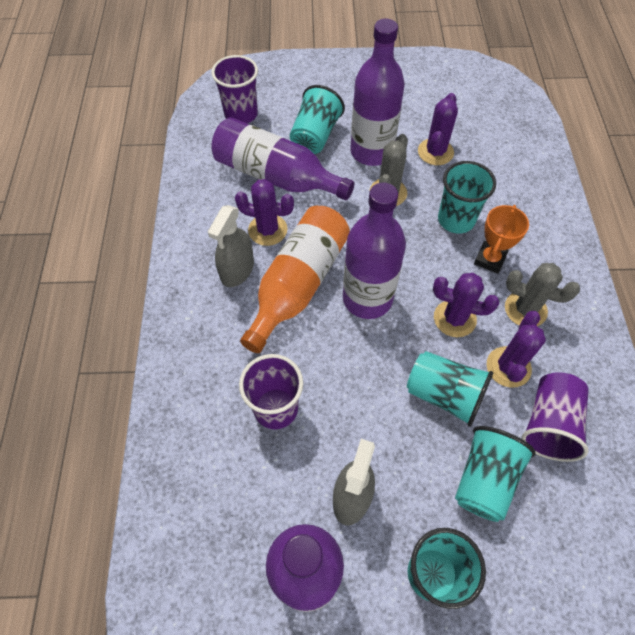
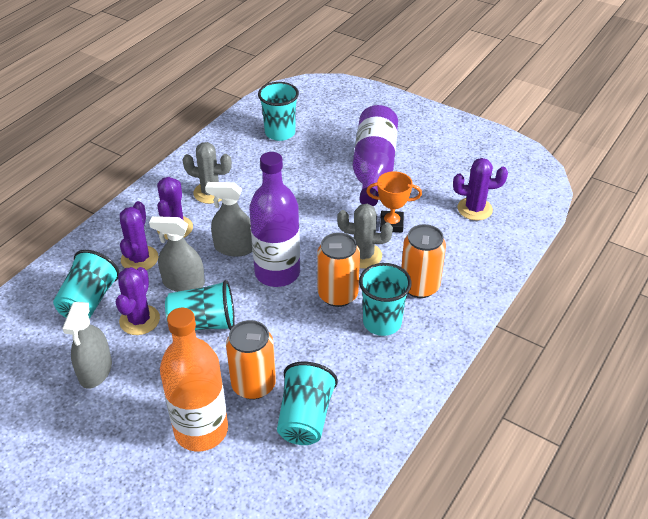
grey spray bottle: 2 -> 3
orange can: 0 -> 3
purple bottle: 4 -> 2
purple cup: 3 -> 0

